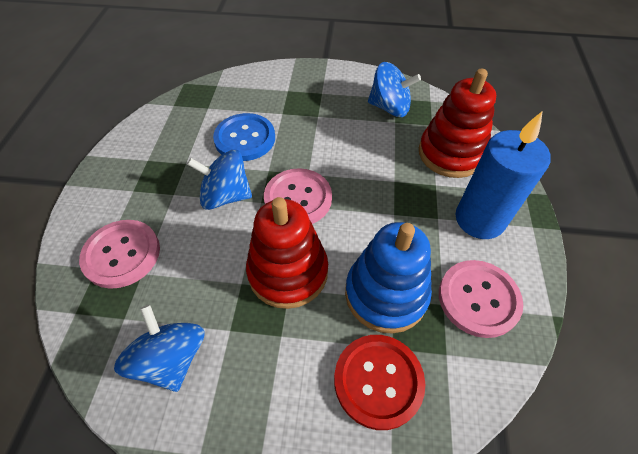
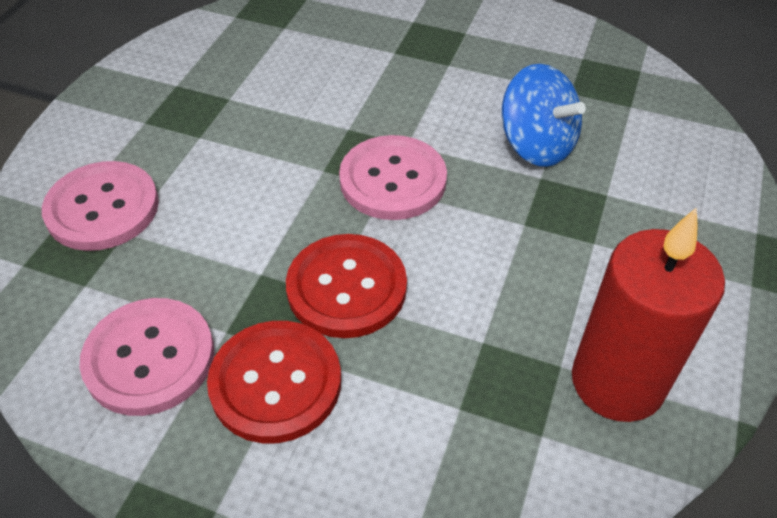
blue button: 1 -> 0
blue candle: 1 -> 0
blue spinning top: 3 -> 1
blue stacking toy: 1 -> 0
red button: 1 -> 2
red candle: 0 -> 1
red stacking toy: 2 -> 0

